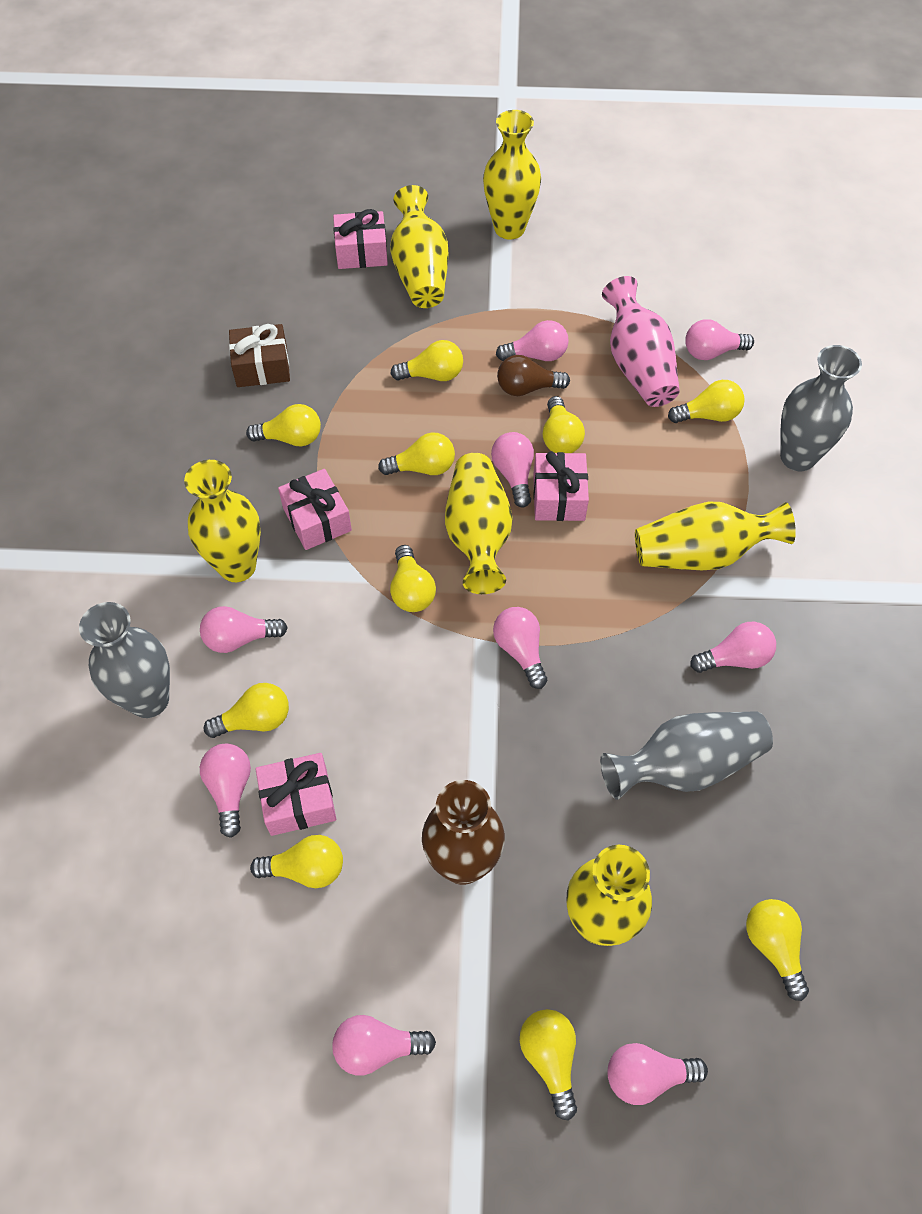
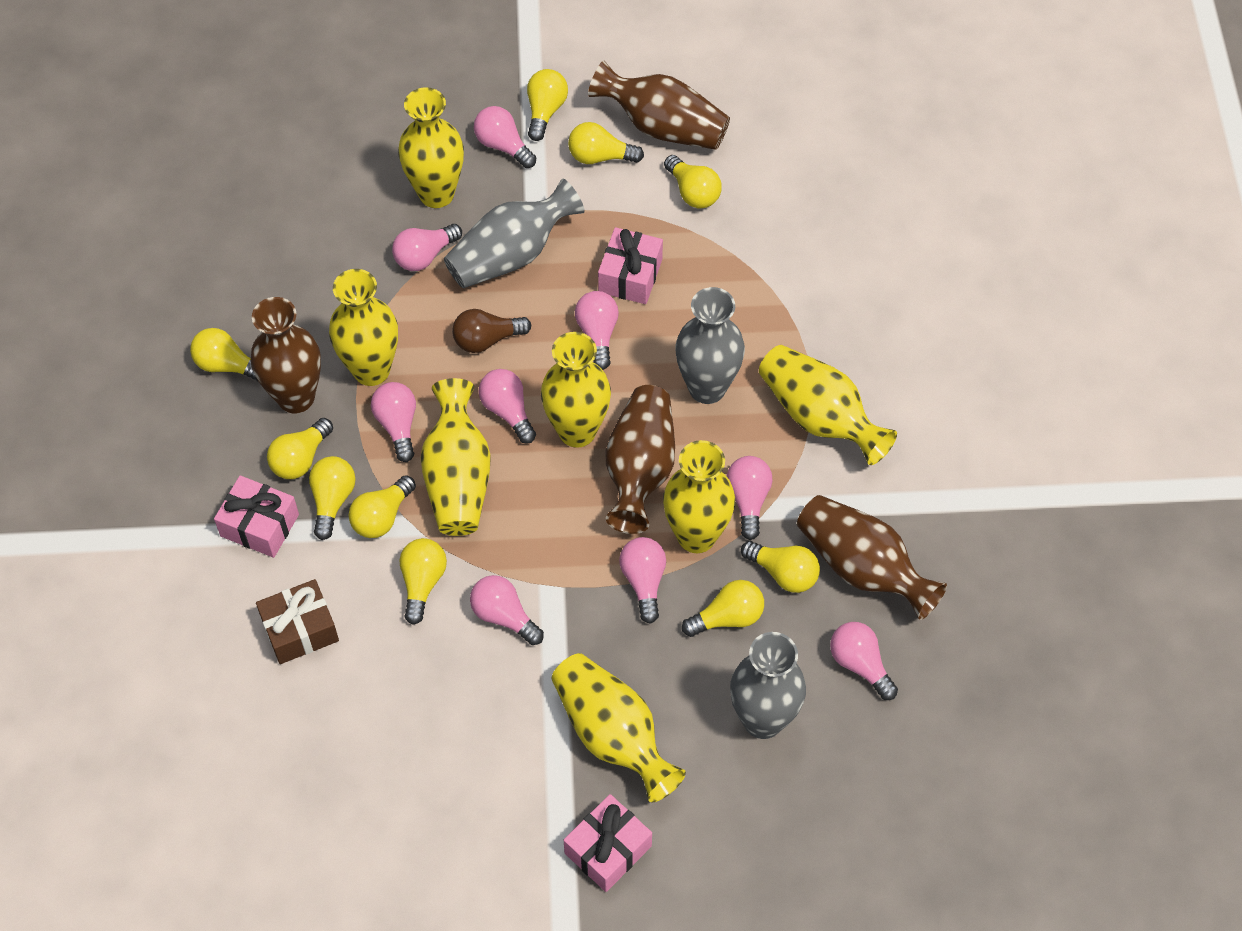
brown vase: 1 -> 4
pink gift: 4 -> 3
pink vase: 1 -> 0
yellow vase: 6 -> 7

